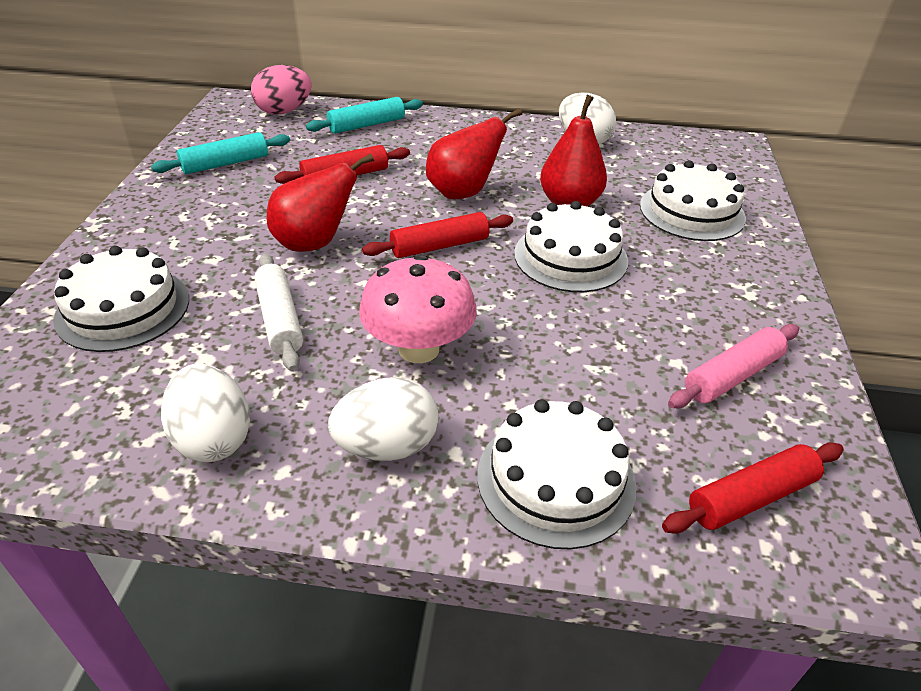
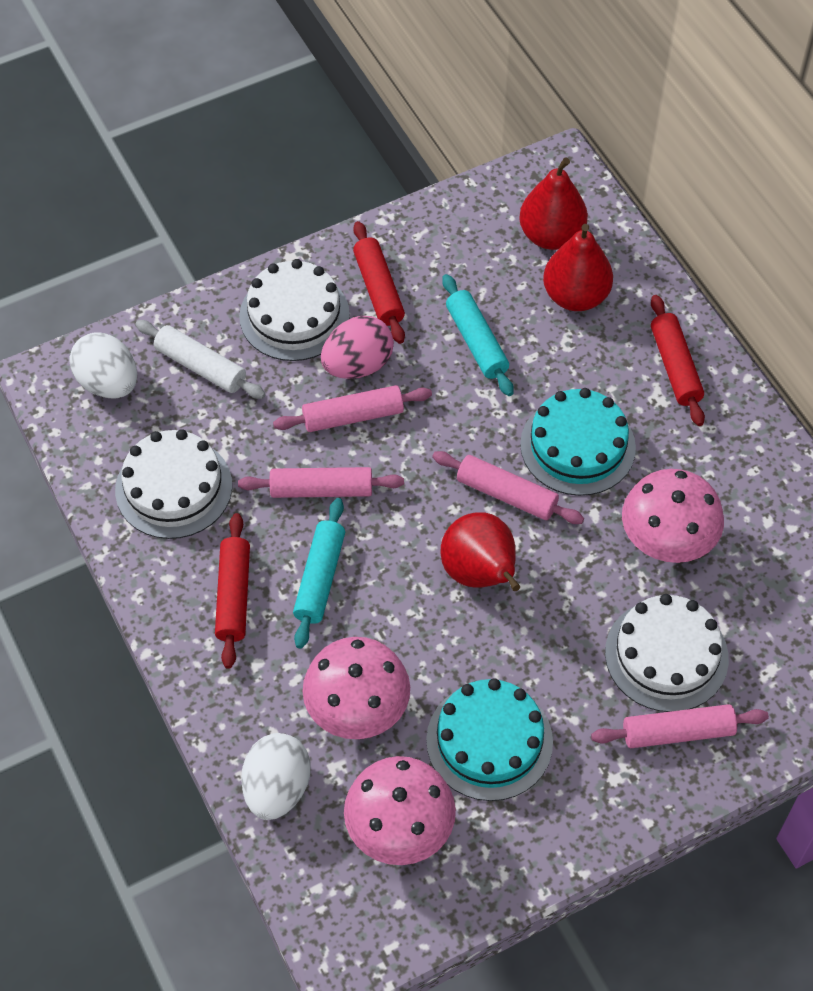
pink mushroom: 1 -> 3
pink rolling pin: 1 -> 4
turquoise cake: 0 -> 2
white cake: 4 -> 3
white egg: 3 -> 2

